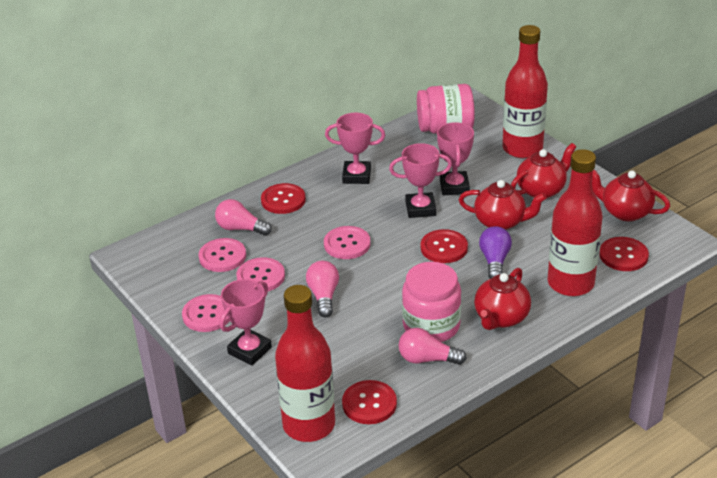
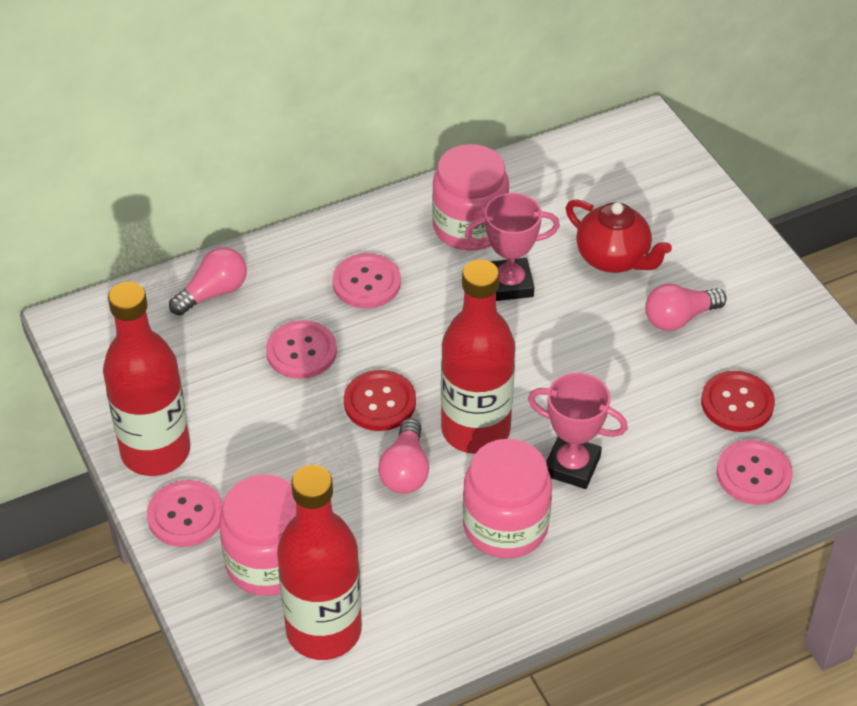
pink jar: 2 -> 3
pink trophy: 4 -> 2
purple light bulb: 1 -> 0
red button: 4 -> 2
red teapot: 4 -> 1

